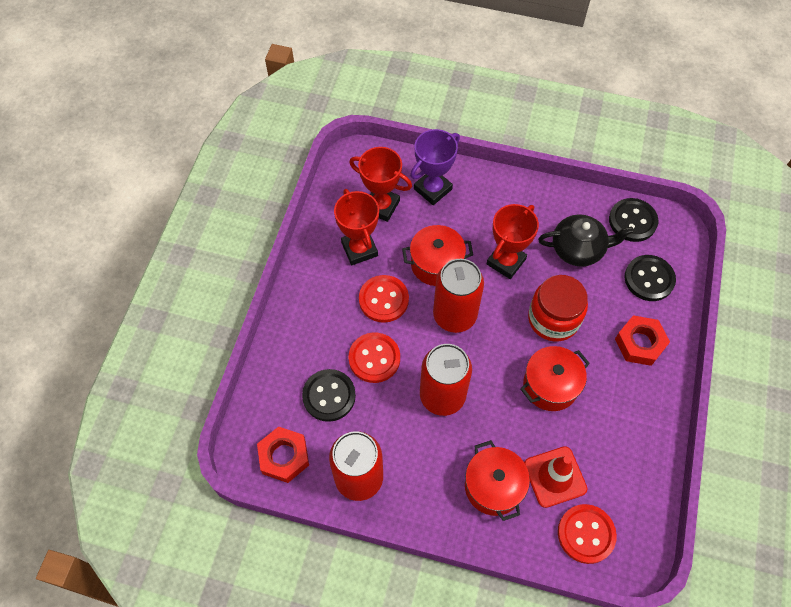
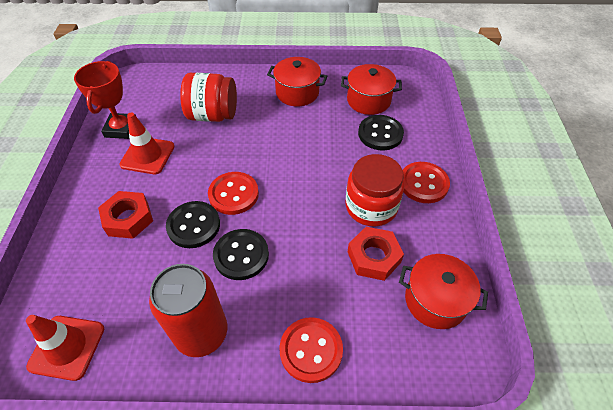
black teapot: 1 -> 0
purple trophy: 1 -> 0
red can: 3 -> 1
red jar: 1 -> 2
red traffic cone: 1 -> 2
red trophy: 3 -> 1

